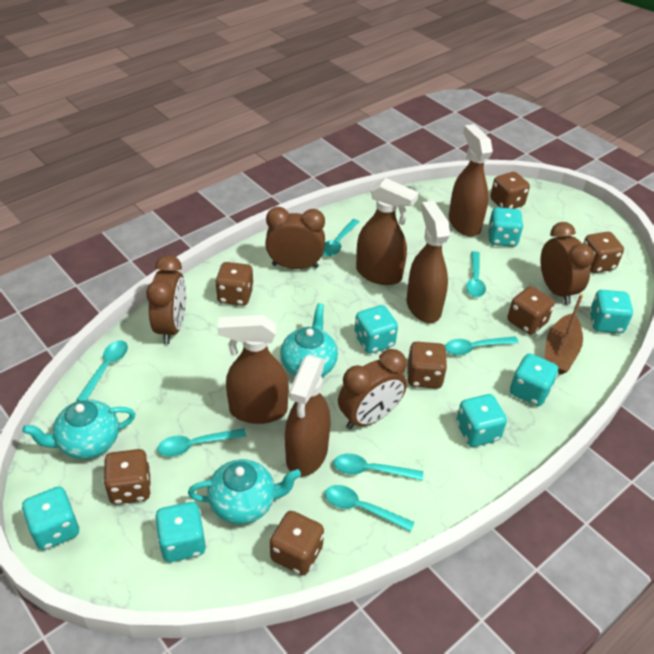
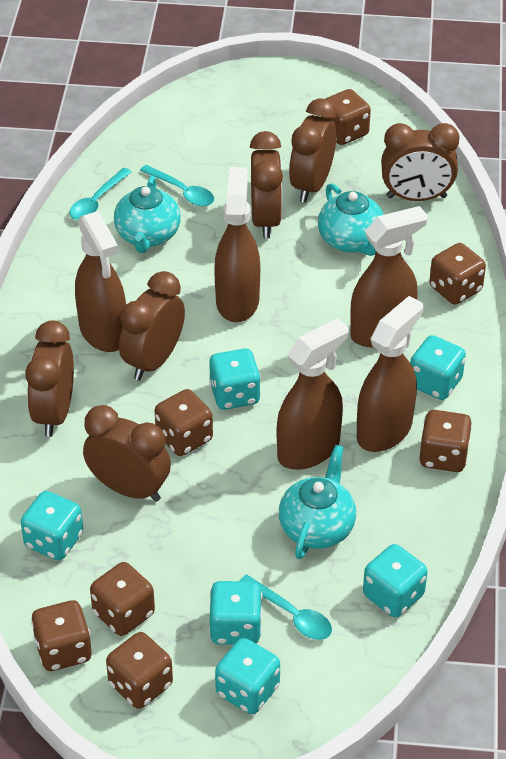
brown boat: 1 -> 0
brown clock: 4 -> 6
turquoise dice: 7 -> 6
turquoise spoon: 7 -> 3

